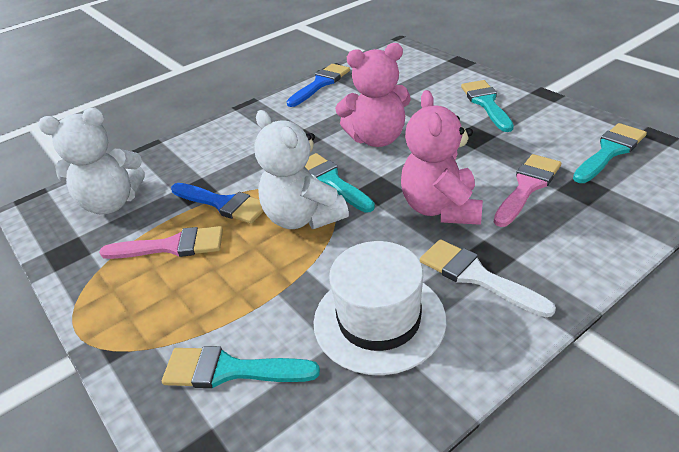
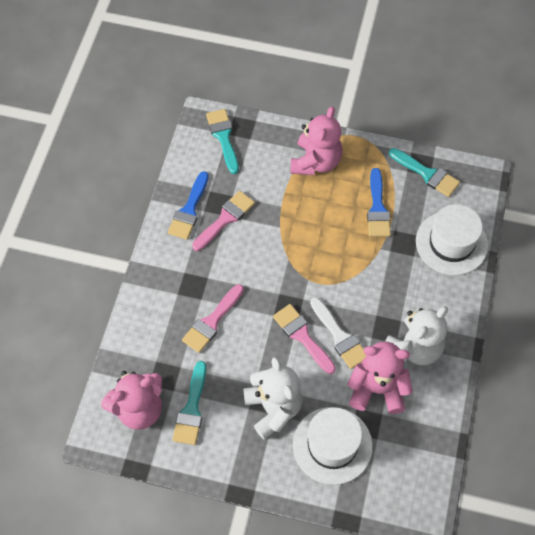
pink brush: 2 -> 3
pink teddy bear: 2 -> 3
turquoise brush: 4 -> 3
white hat: 1 -> 2

